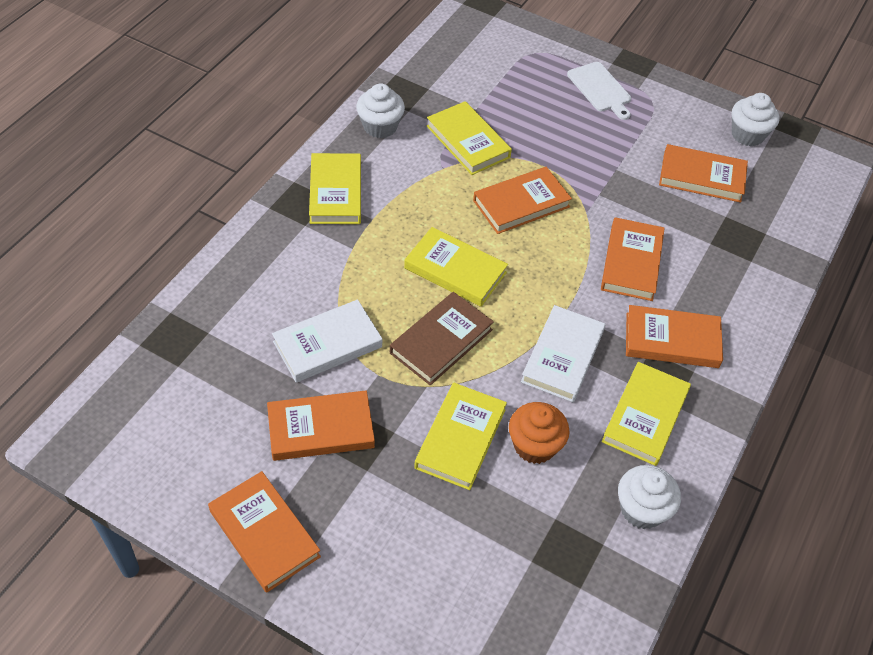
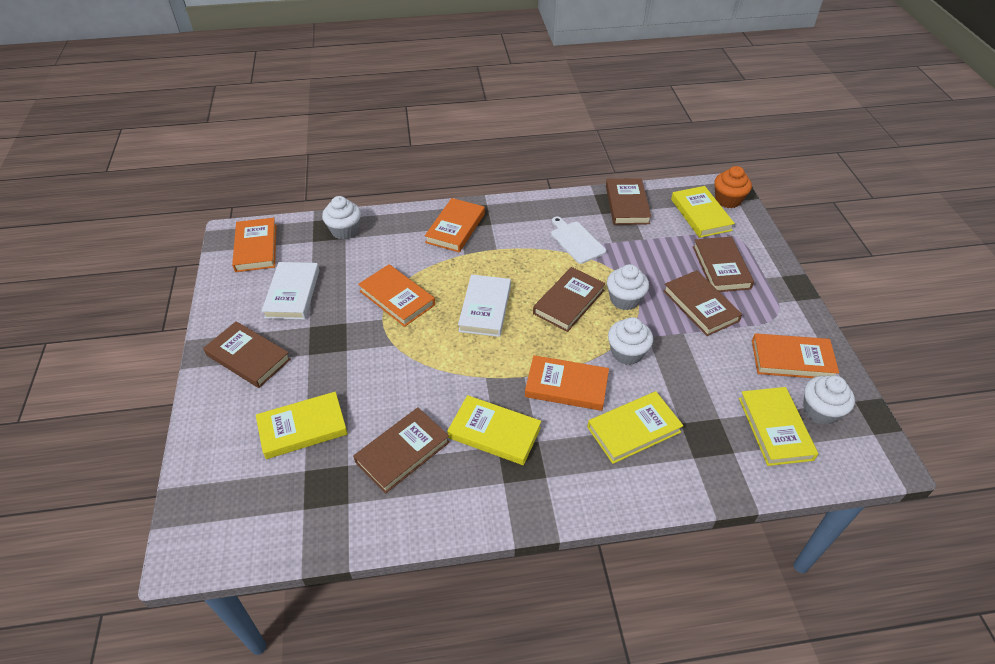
brown book: 1 -> 6
orange book: 6 -> 5
white cupcake: 3 -> 4

